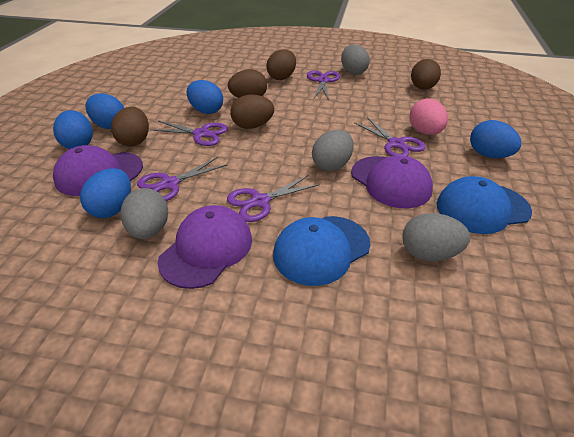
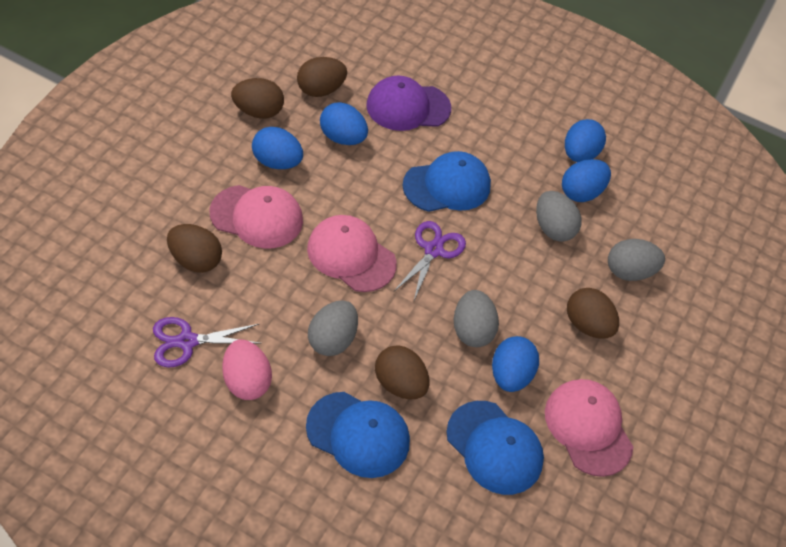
blue cap: 2 -> 3
pink cap: 0 -> 3
purple cap: 3 -> 1
purple scissors: 5 -> 2

